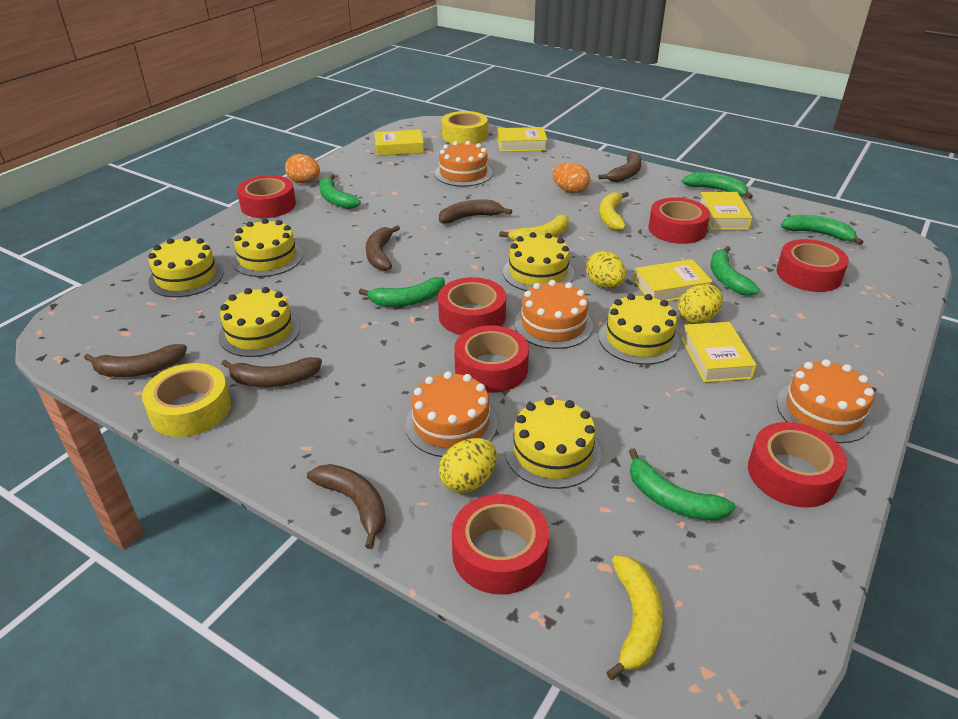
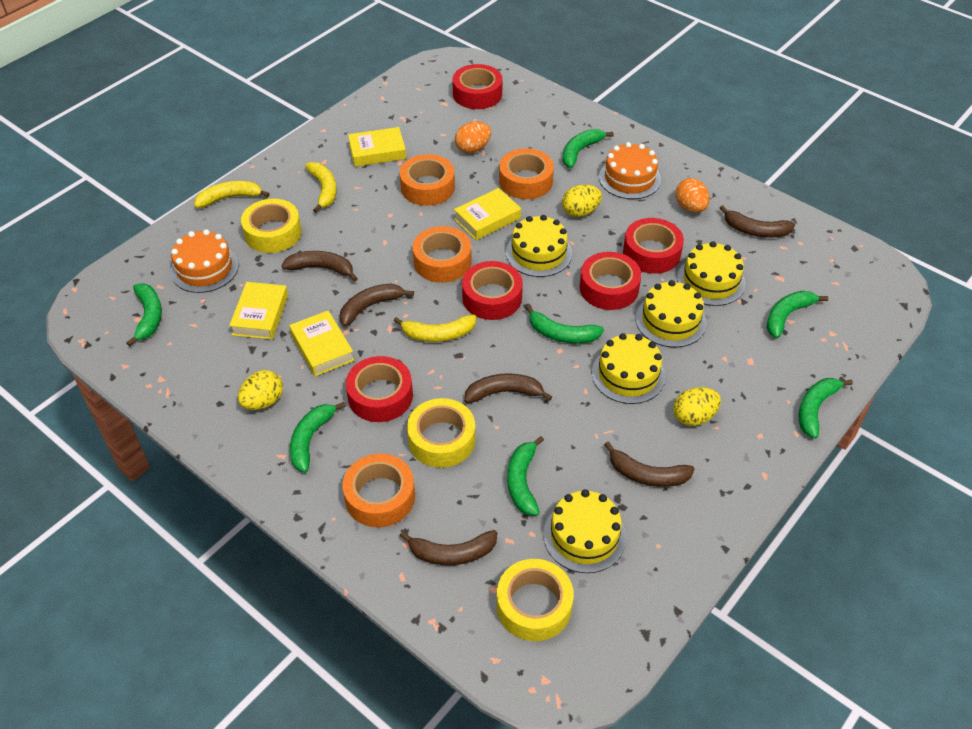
green banana: 6 -> 7
orange cake: 4 -> 2
orange tape: 0 -> 4
red tape: 7 -> 5
yellow book: 5 -> 4
yellow cake: 6 -> 5
yellow tape: 2 -> 3

